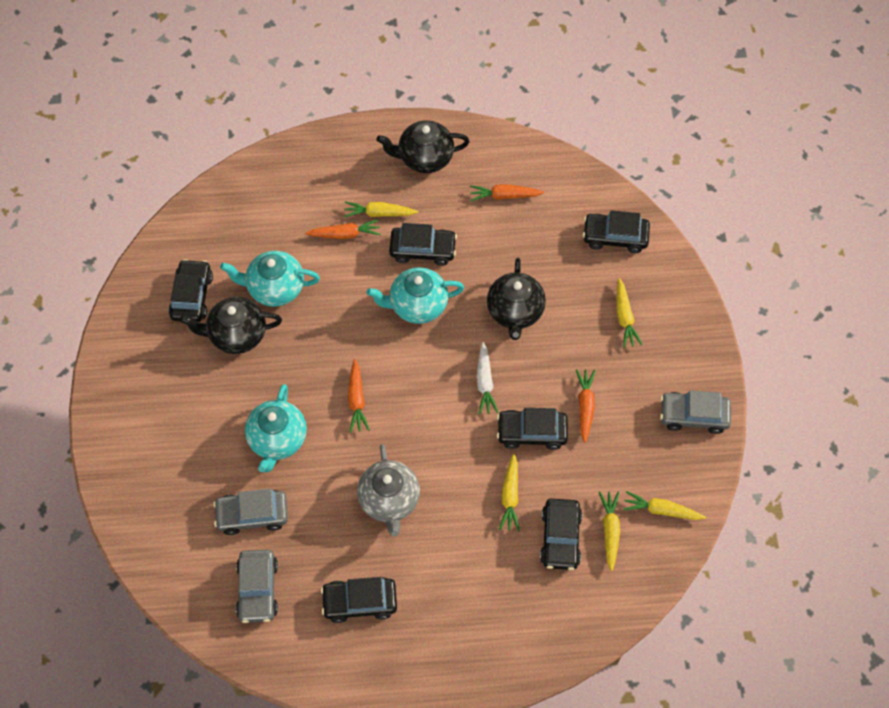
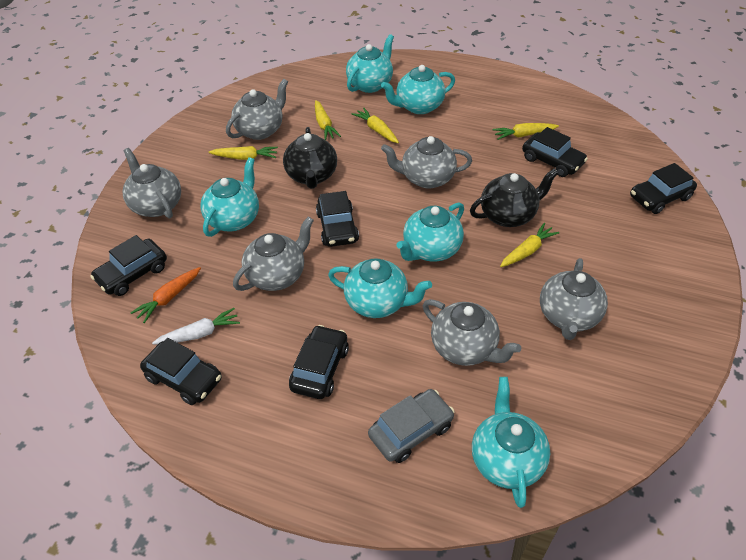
black teapot: 3 -> 2
grey car: 3 -> 1
grey teapot: 1 -> 6
orange carrot: 4 -> 1
turquoise teapot: 3 -> 6

